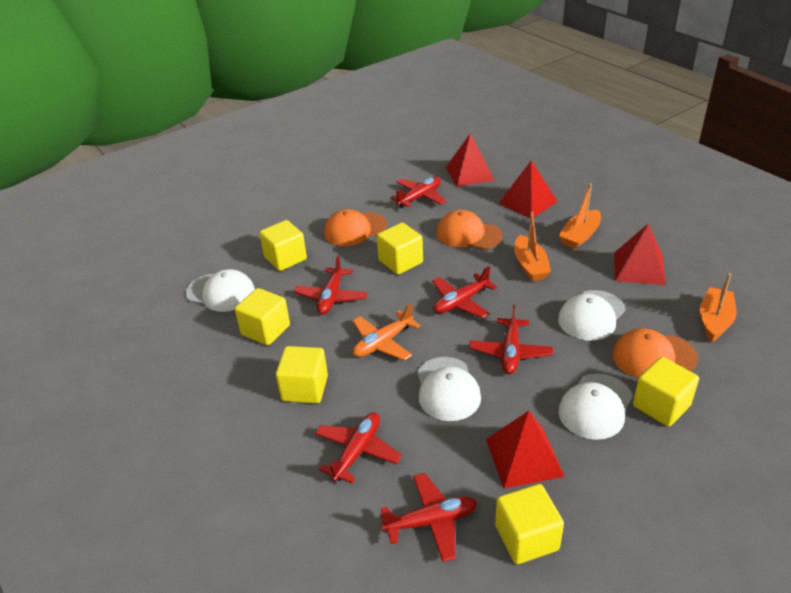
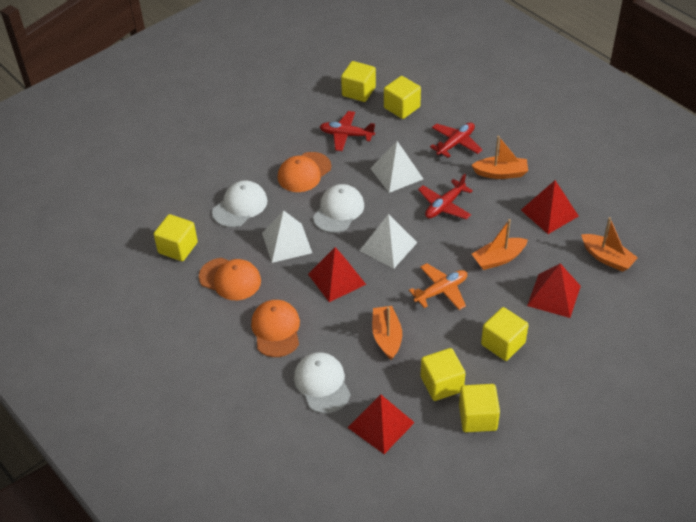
orange boat: 3 -> 4
red plane: 6 -> 3
white cap: 4 -> 3
white pyramid: 0 -> 3

